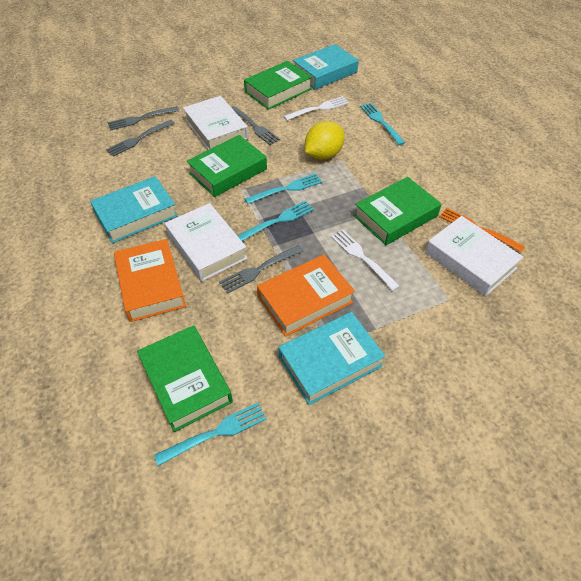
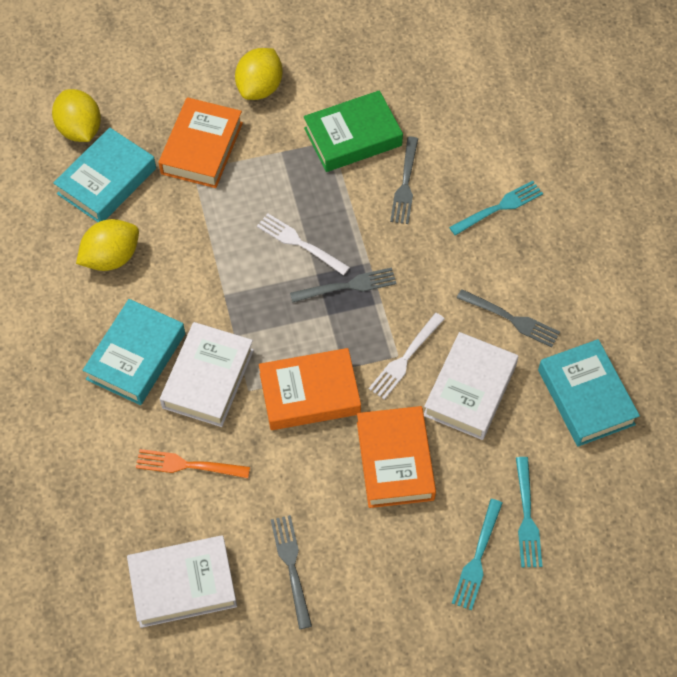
green book: 4 -> 1
orange book: 2 -> 3
turquoise fork: 4 -> 3
yellow lemon: 1 -> 3

